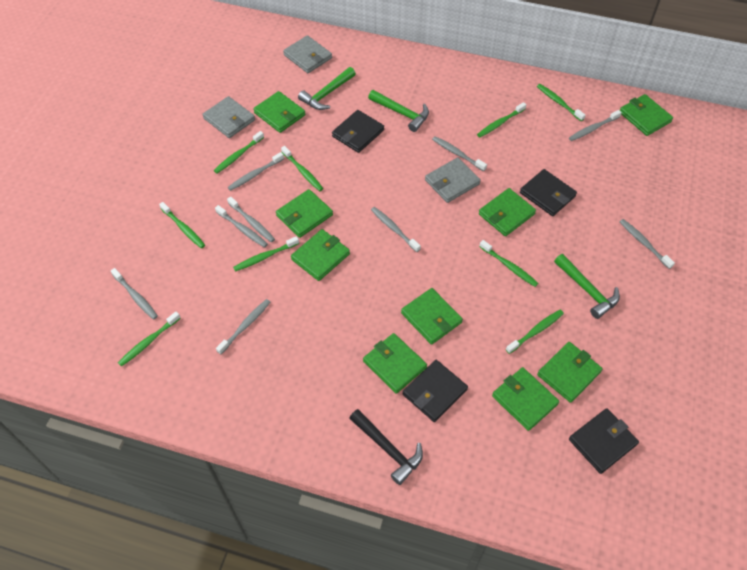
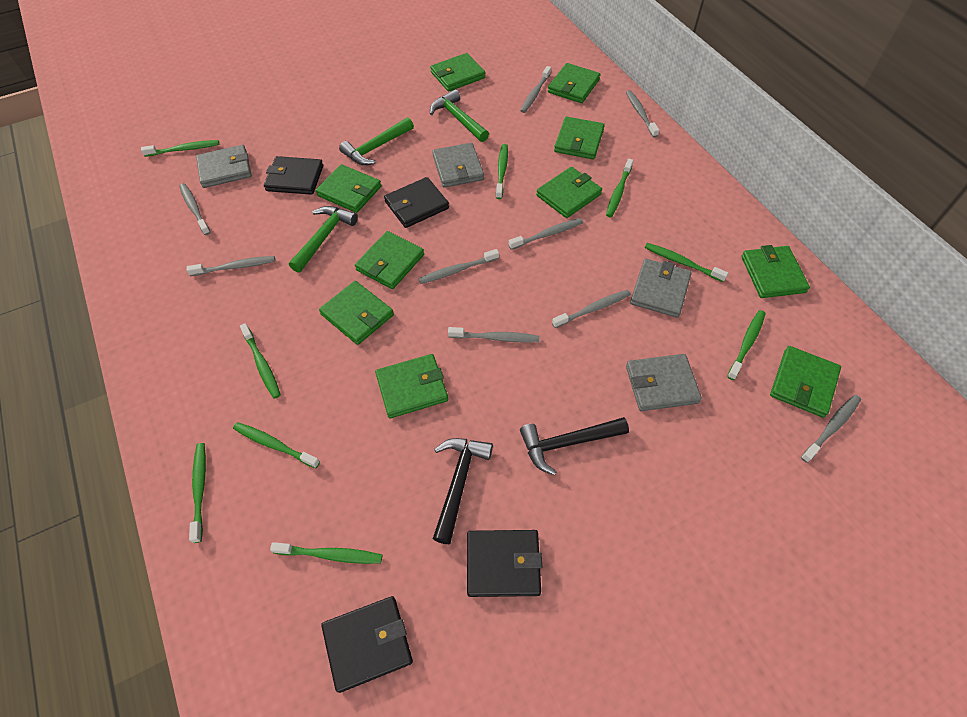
black hammer: 1 -> 2
green wallet: 9 -> 10
grey wallet: 3 -> 4

